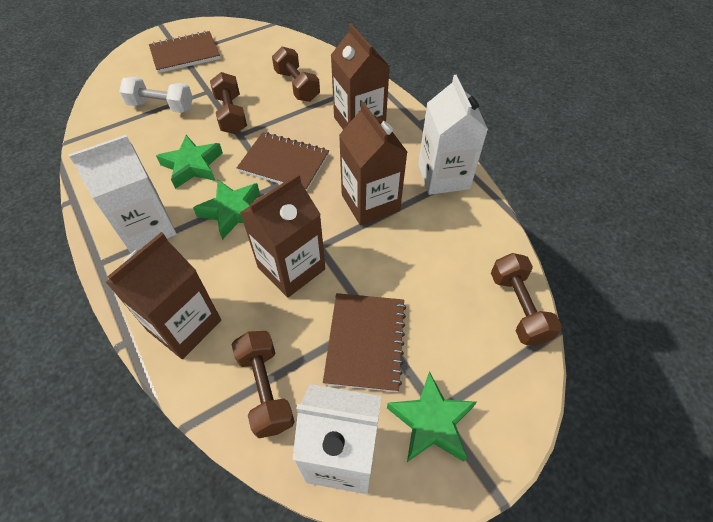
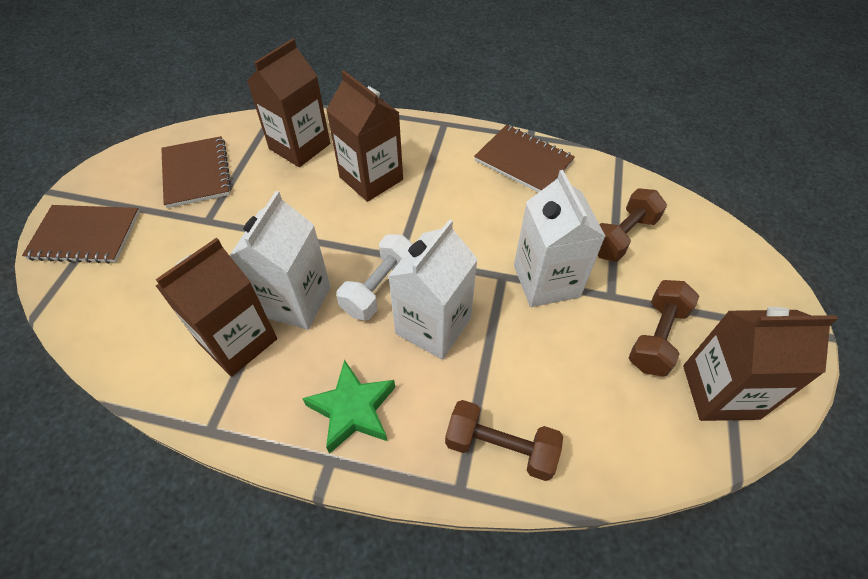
brown dumbbell: 4 -> 3
green star: 3 -> 1

